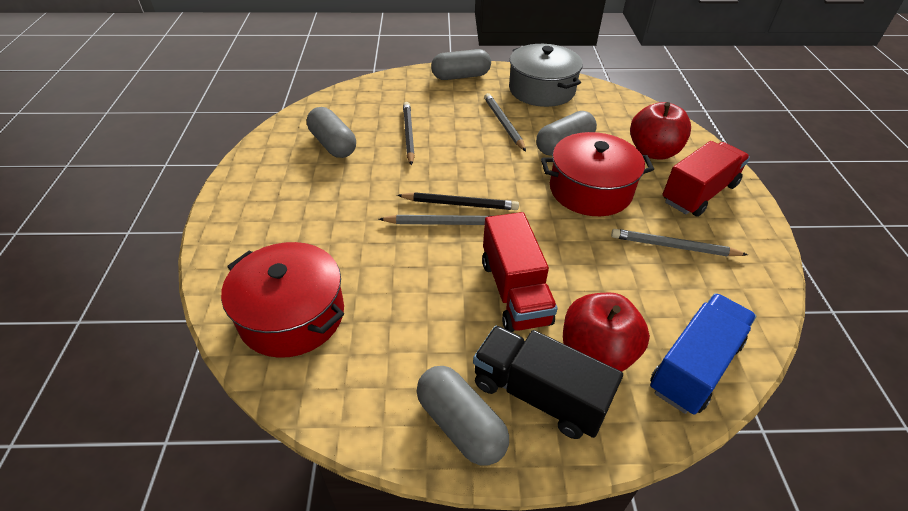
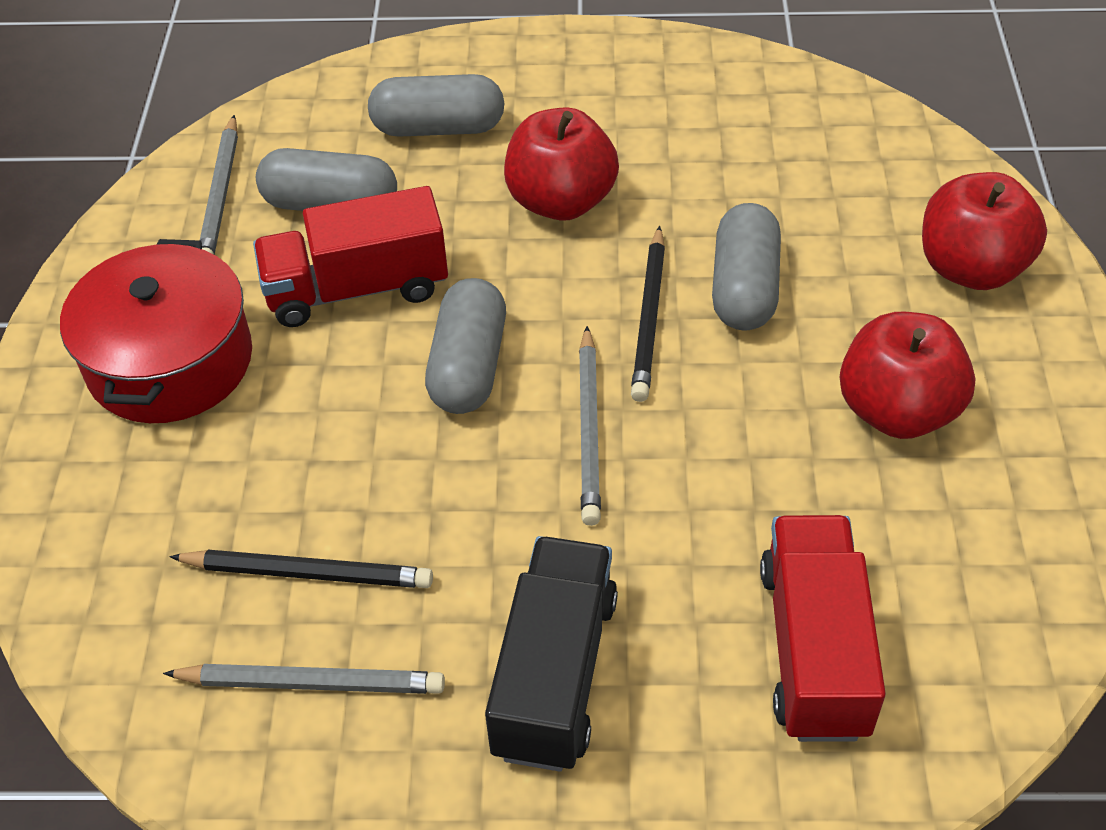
blue truck: 1 -> 0
grey pot: 1 -> 0
red apple: 2 -> 3
red pot: 2 -> 1

